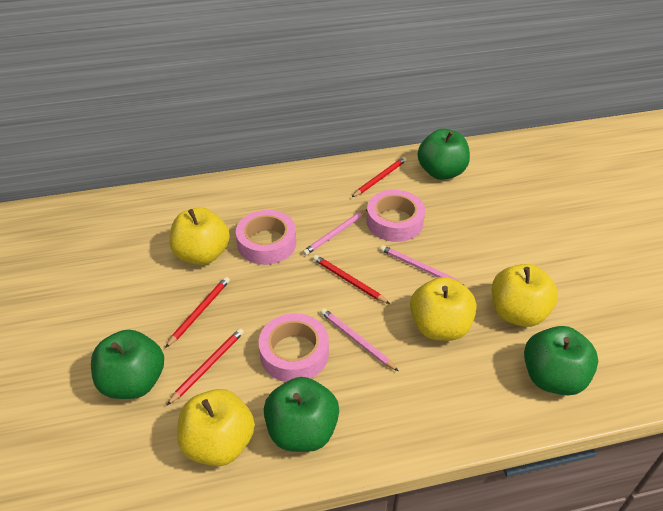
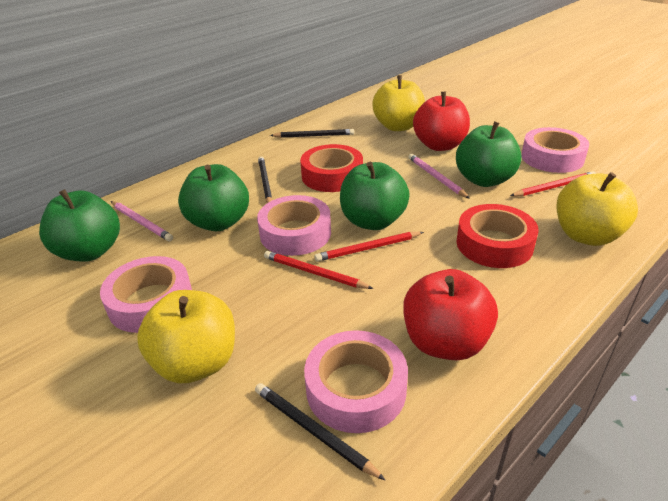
black pencil: 0 -> 3
pink pencil: 3 -> 2
pink tape: 3 -> 4
red apple: 0 -> 2
red pencil: 4 -> 3
red tape: 0 -> 2
yellow apple: 4 -> 3

